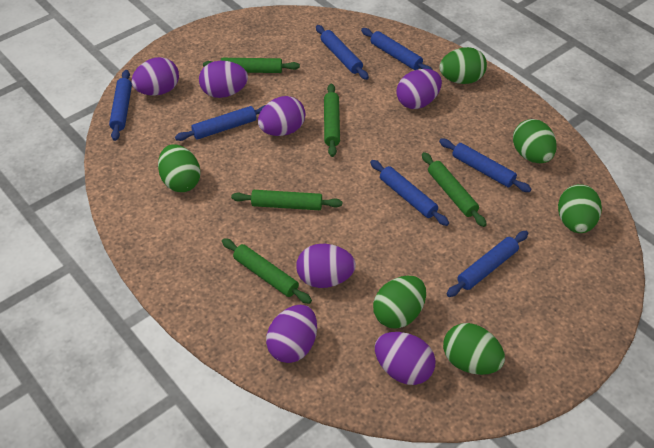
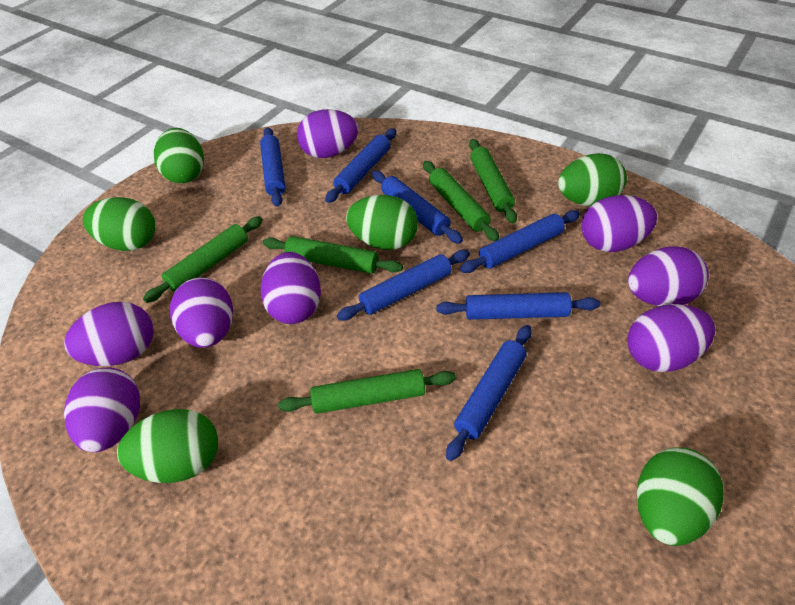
purple egg: 7 -> 8

